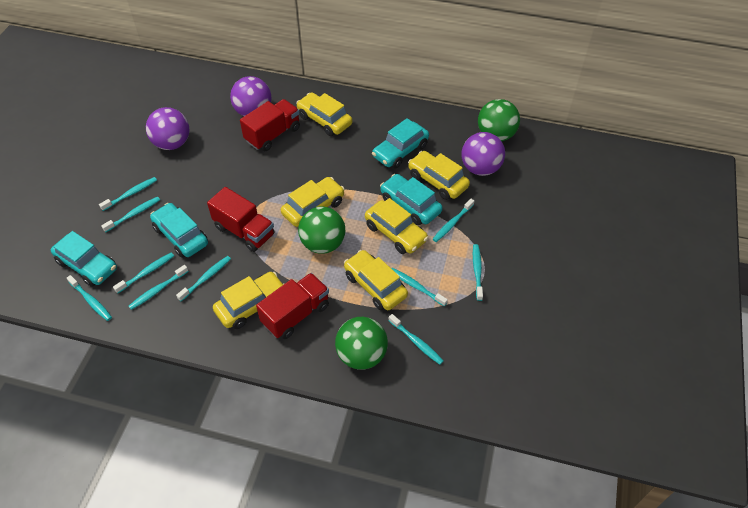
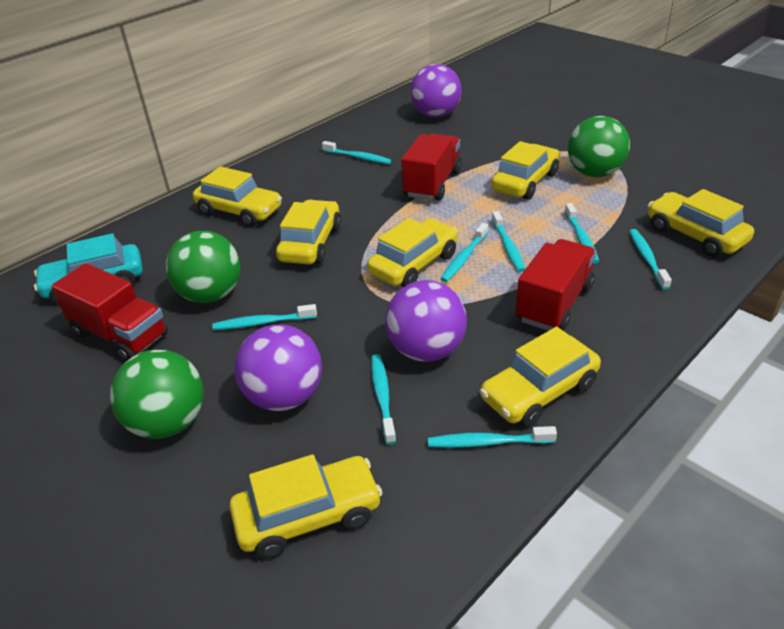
turquoise car: 4 -> 1
turquoise toothbrush: 10 -> 8
yellow car: 6 -> 7

